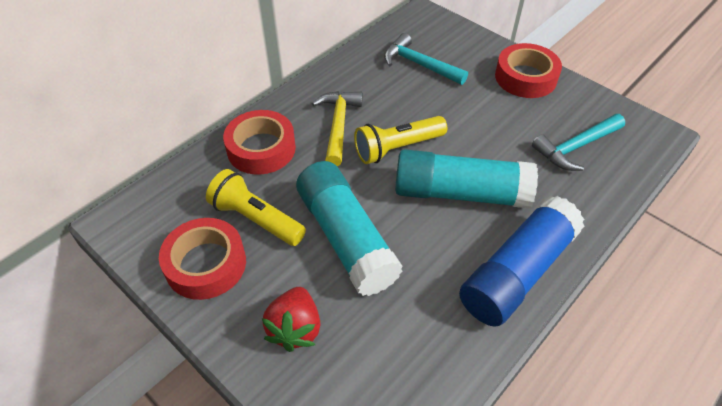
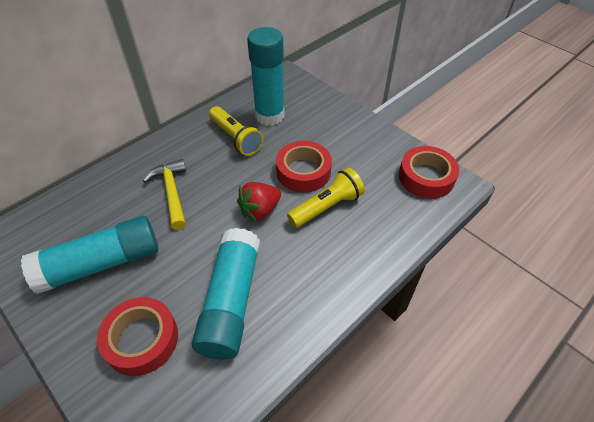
blue glue stick: 1 -> 0
turquoise glue stick: 2 -> 3
turquoise hammer: 2 -> 0

